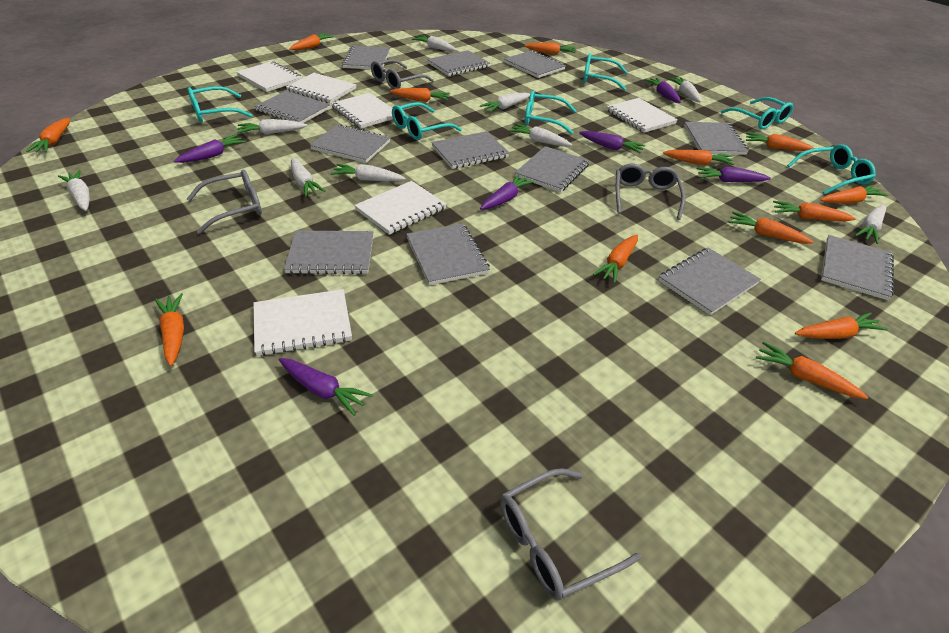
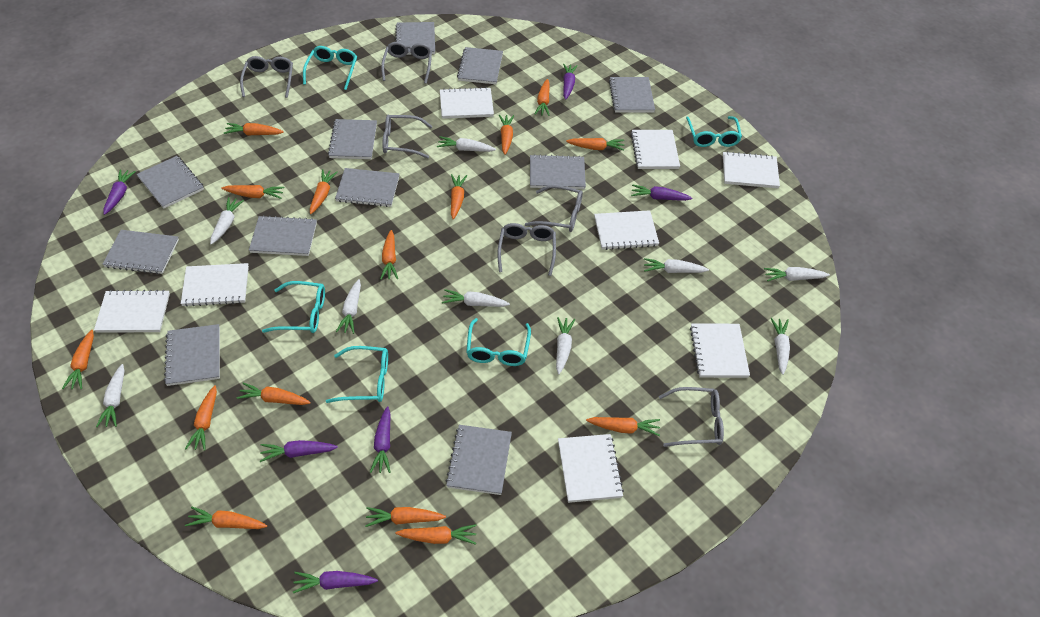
grey glasses: 4 -> 6
grey notebook: 12 -> 11
orange carrot: 13 -> 15
turquoise glasses: 6 -> 5
white notebook: 6 -> 8

